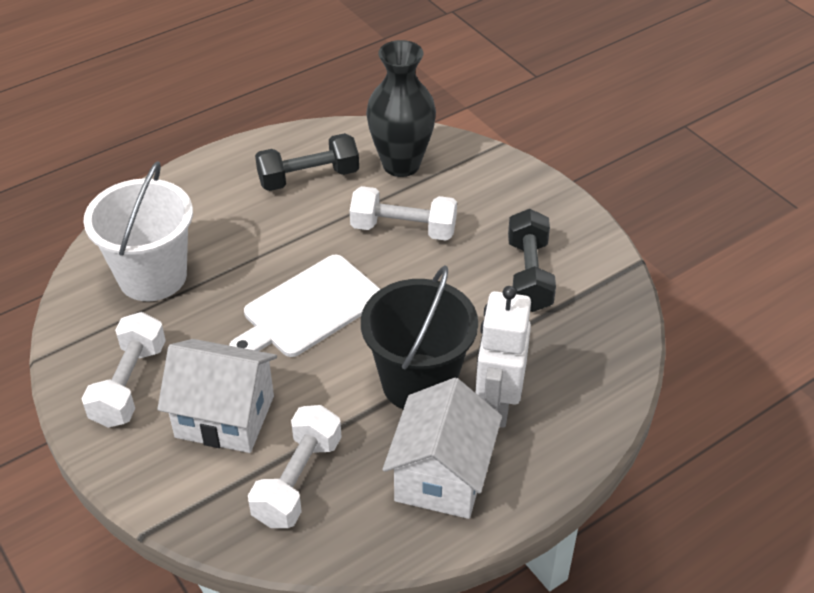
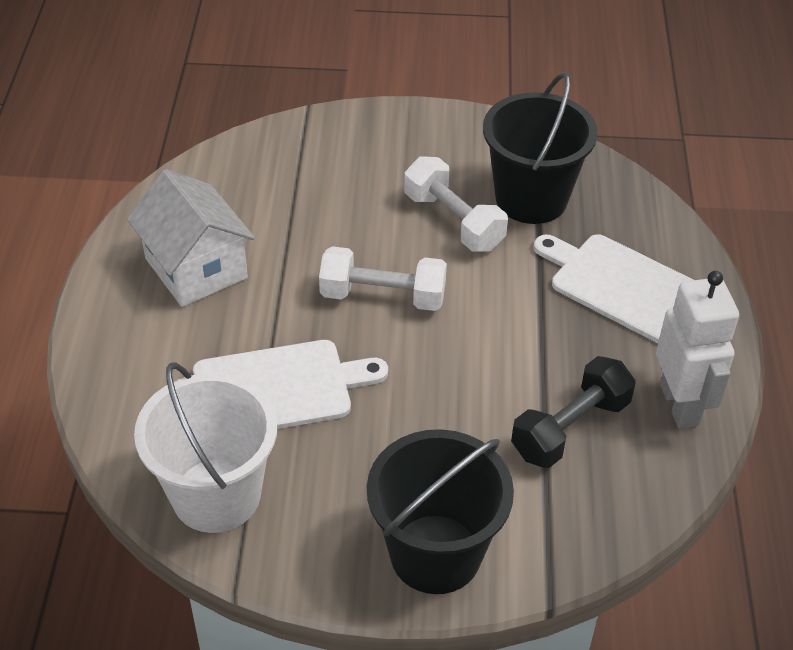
black bucket: 1 -> 2
black dumbbell: 2 -> 1
black vase: 1 -> 0
white cutting board: 1 -> 2
white dumbbell: 3 -> 2
white house: 2 -> 1

